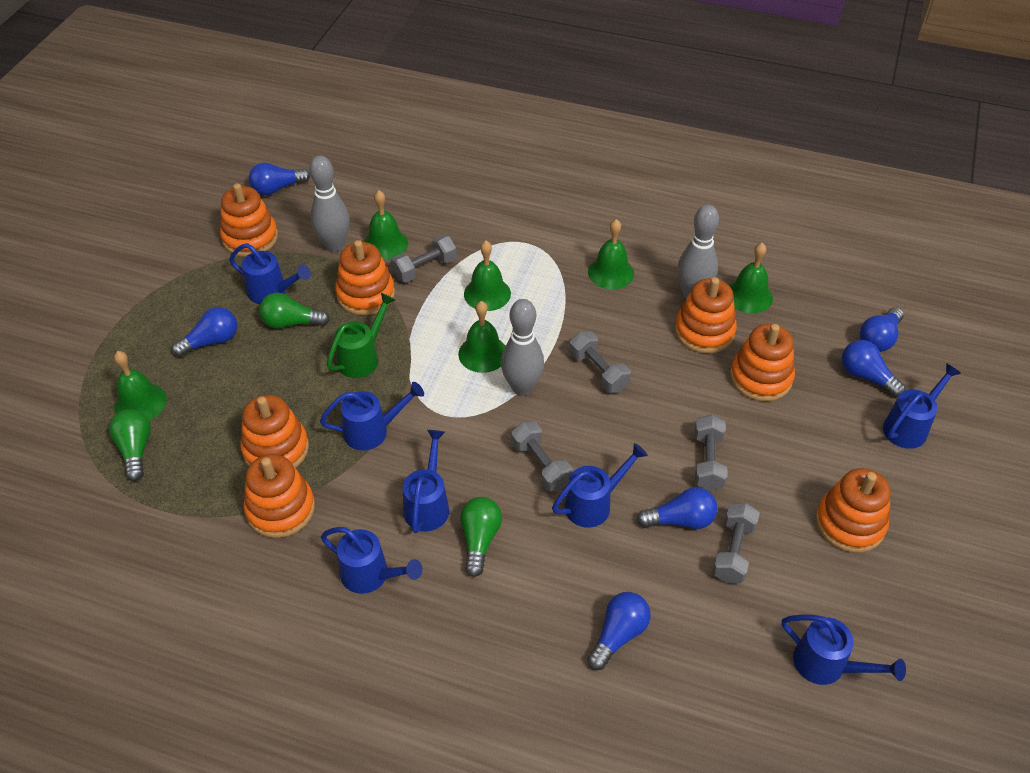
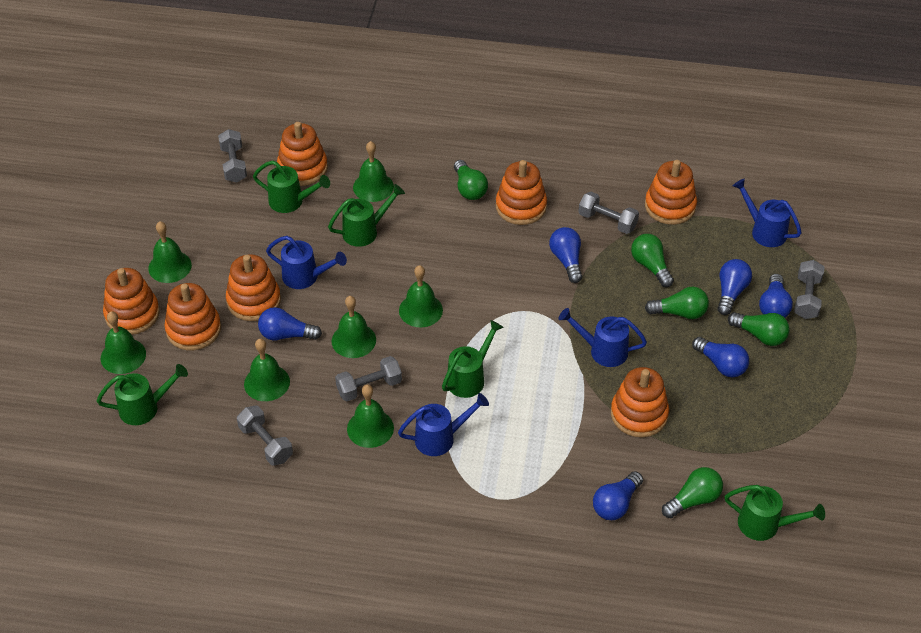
blue watering can: 7 -> 4
green bell: 6 -> 7
green light bulb: 3 -> 5
green watering can: 1 -> 5
grey bowling pin: 3 -> 0

